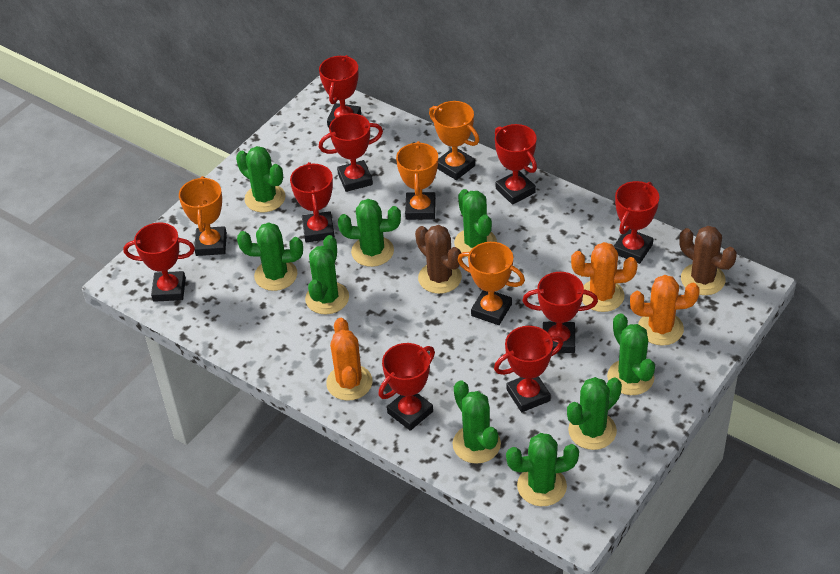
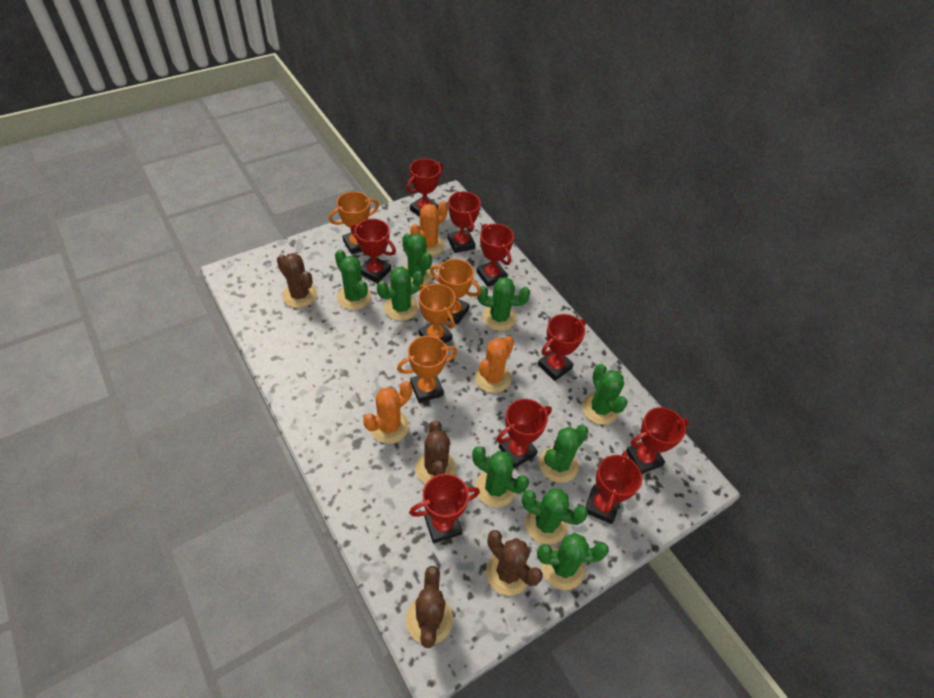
brown cactus: 2 -> 4

